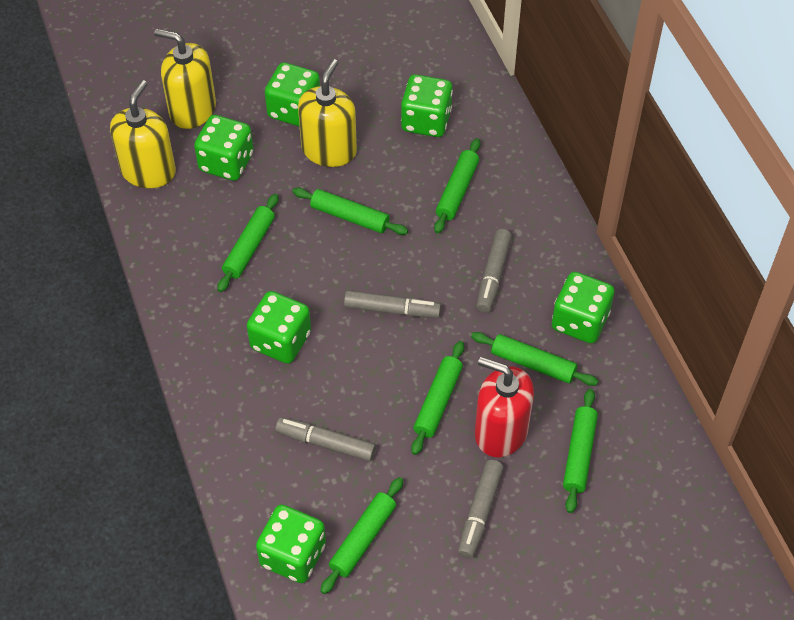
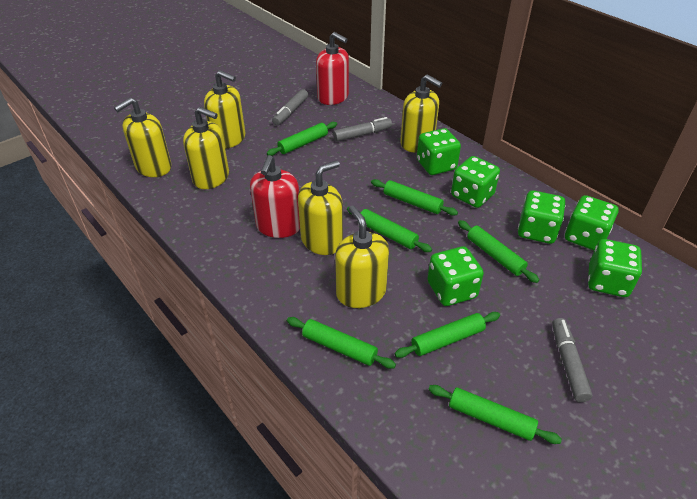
grey marker: 4 -> 3
red soap dispenser: 1 -> 2
yellow soap dispenser: 3 -> 6

